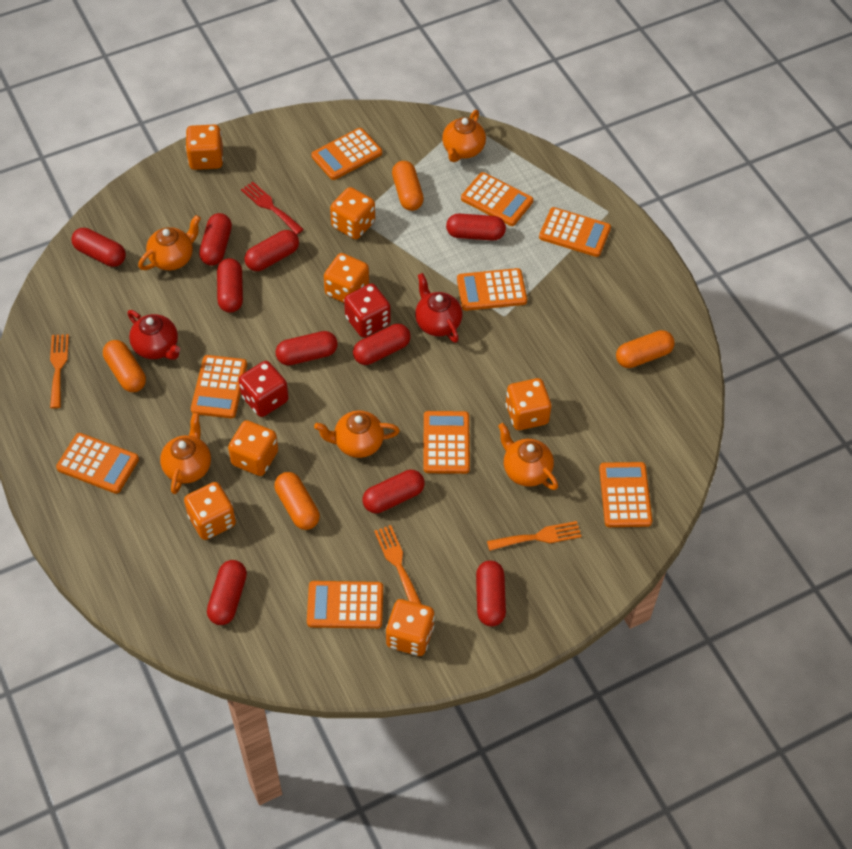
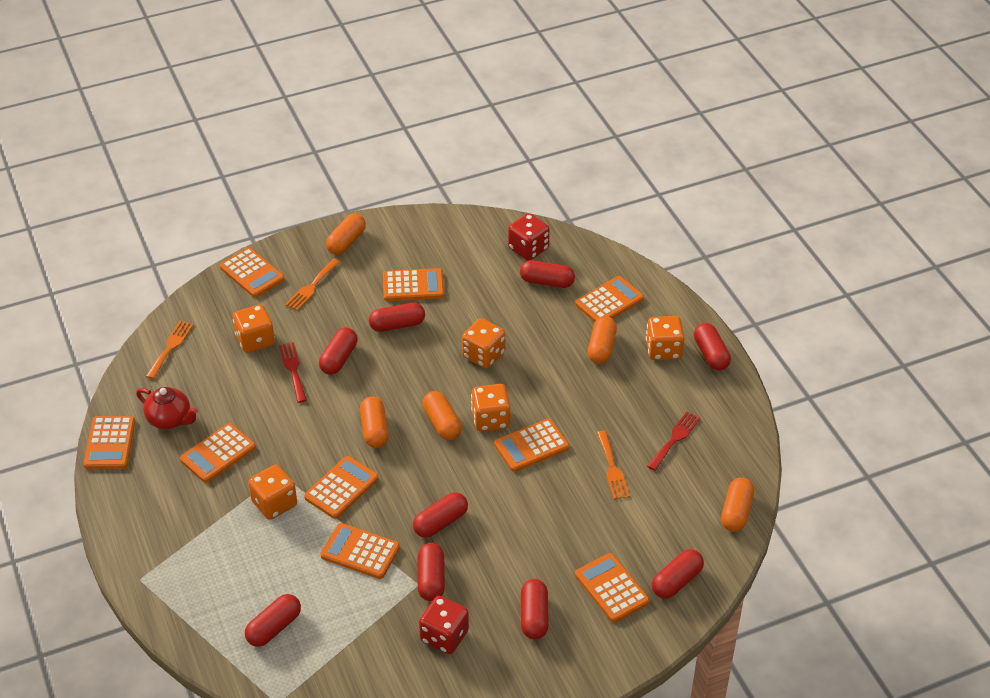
orange capsule: 4 -> 5
orange dice: 7 -> 5
orange teapot: 5 -> 0
red capsule: 10 -> 9
red fork: 1 -> 2
red teapot: 2 -> 1

